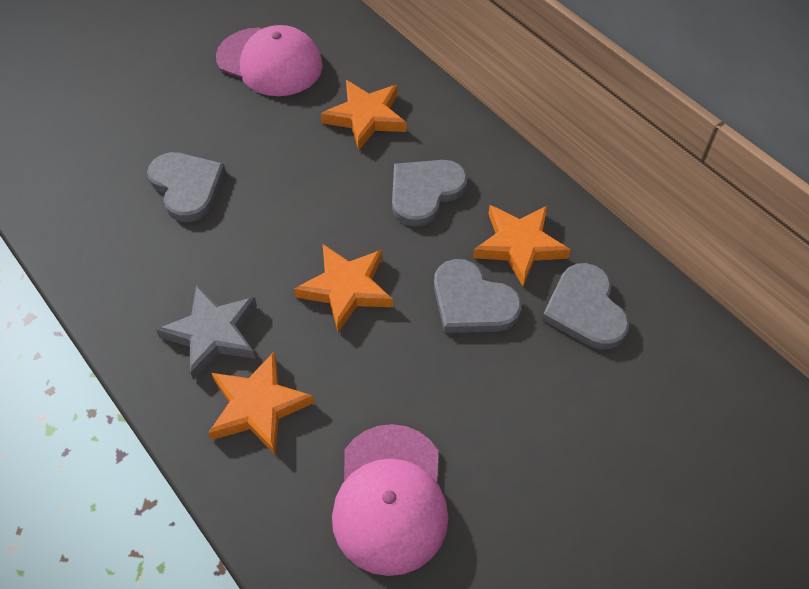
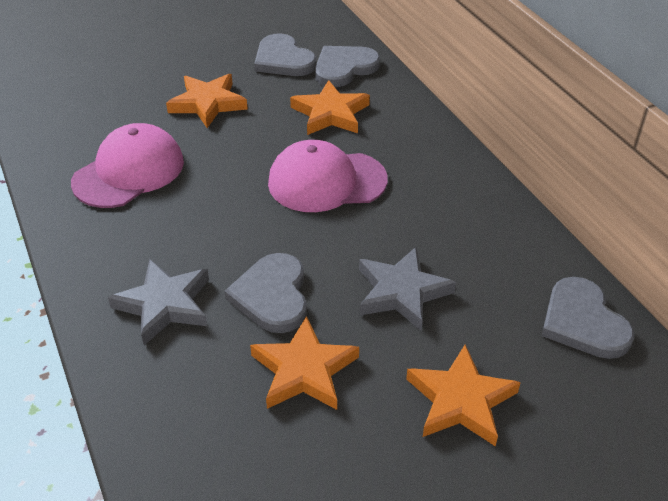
grey star: 1 -> 2

